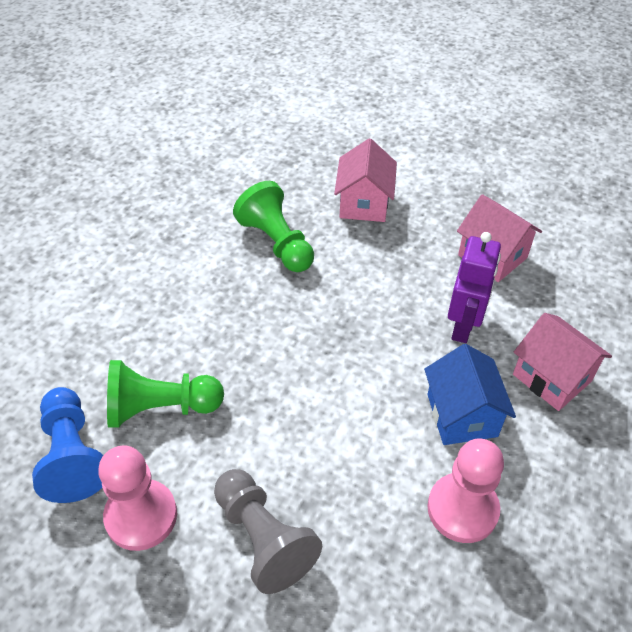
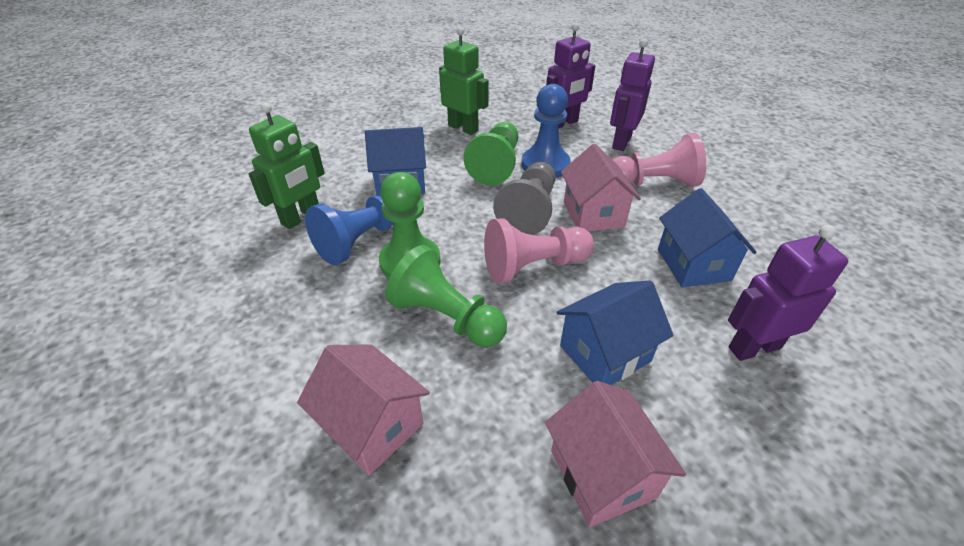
blue house: 1 -> 3
blue pawn: 1 -> 2
green pawn: 2 -> 3
green robot: 0 -> 2
purple robot: 1 -> 3

